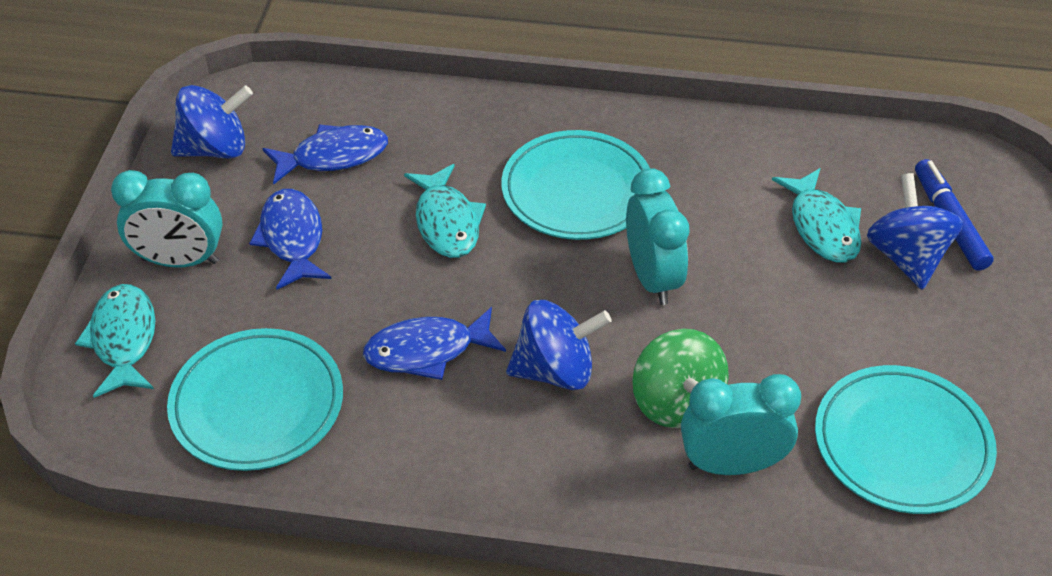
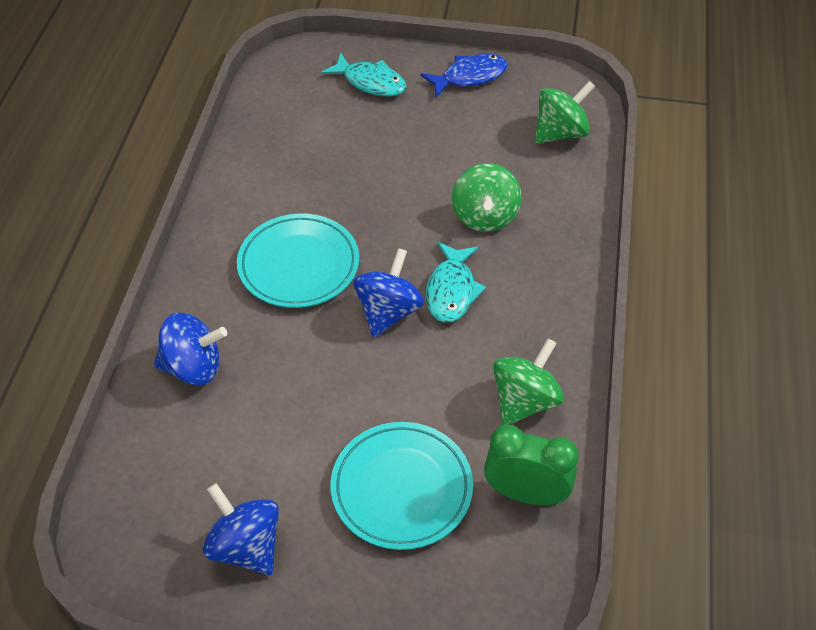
blue fish: 3 -> 1
blue marker: 1 -> 0
green clock: 0 -> 1
green spinning top: 1 -> 3
turquoise clock: 3 -> 0
turquoise fish: 3 -> 2
turquoise plate: 3 -> 2

